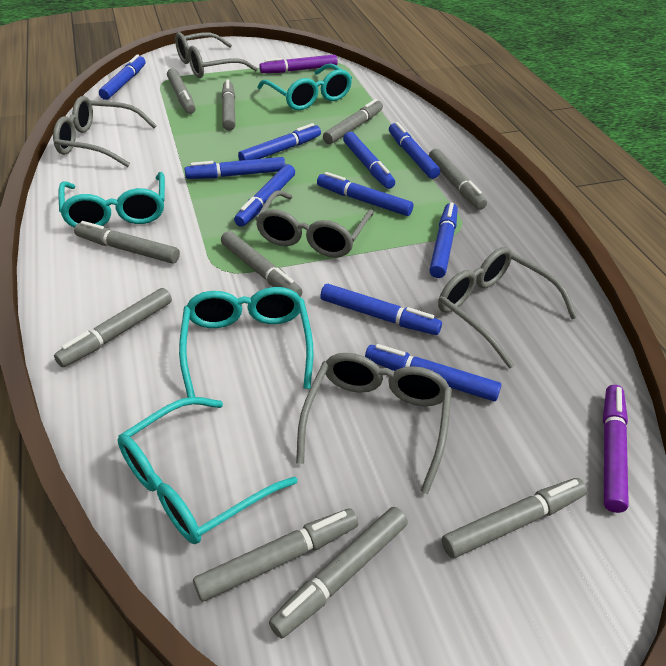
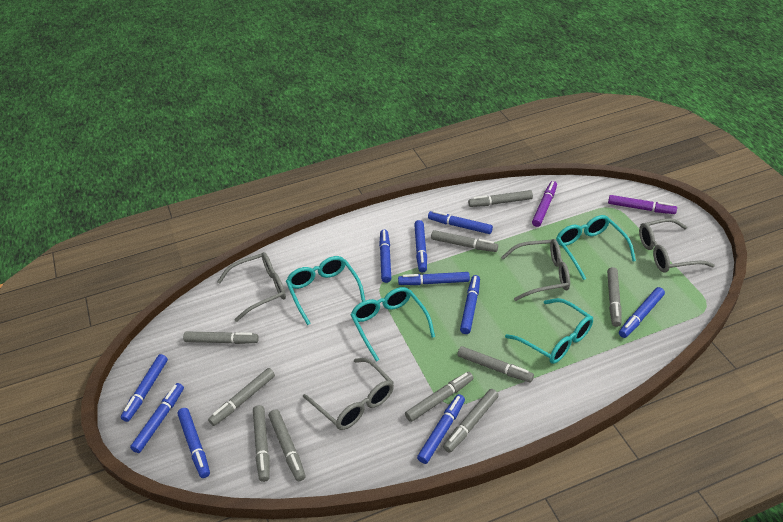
grey glasses: 5 -> 4

